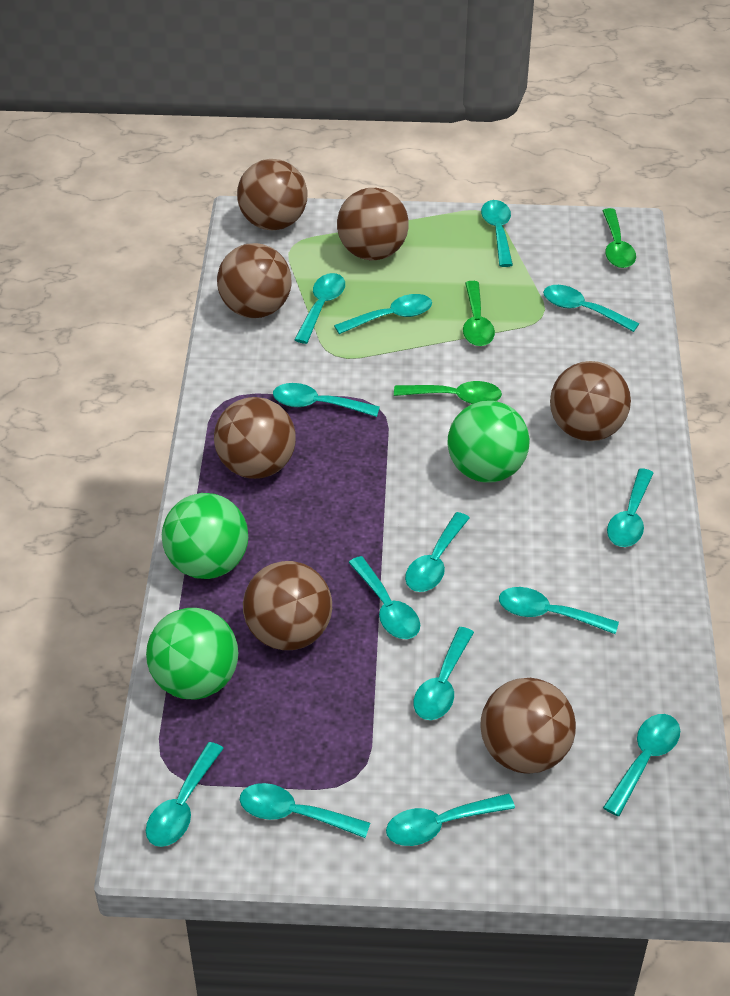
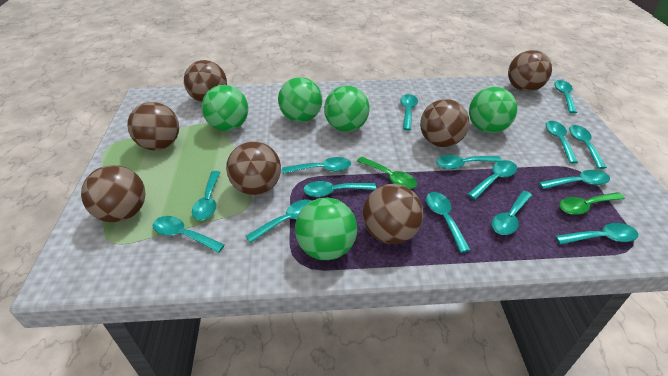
green ball: 3 -> 5
green spoon: 3 -> 2
turquoise spoon: 14 -> 15

